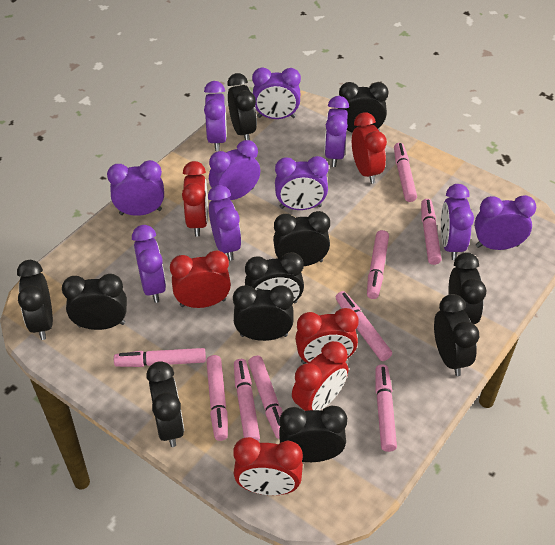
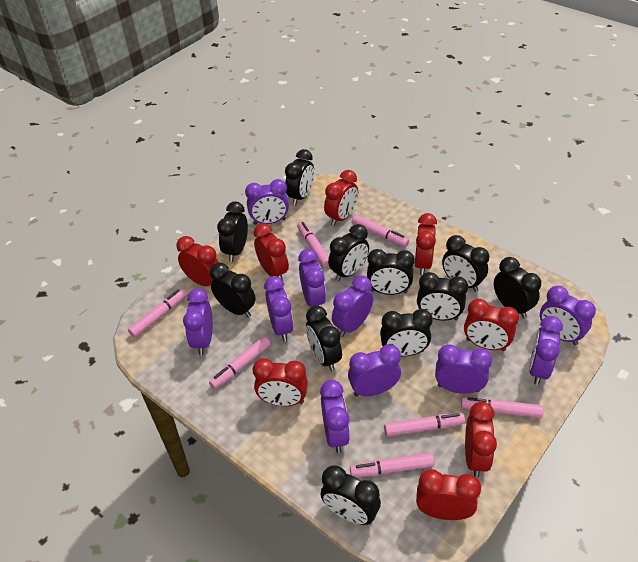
pink marker: 9 -> 7
red clock: 6 -> 8

